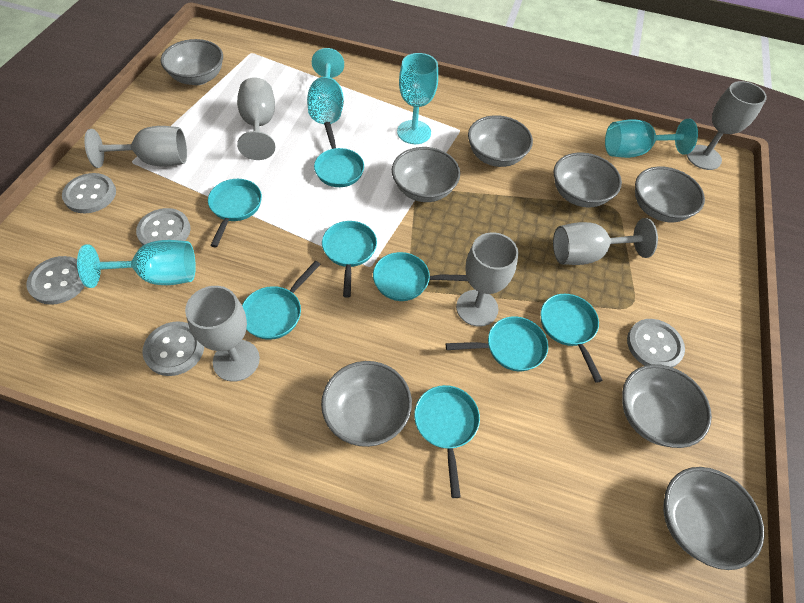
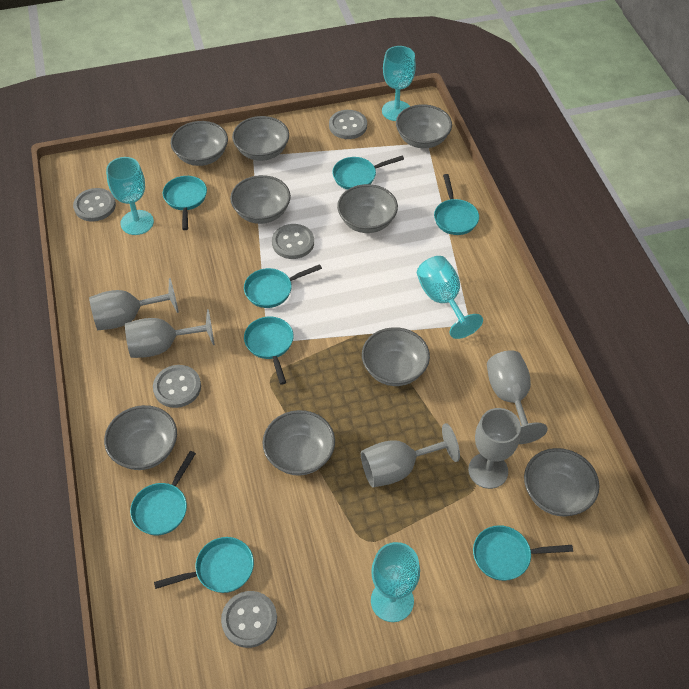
grey bowl: 8 -> 9
grey goblet: 6 -> 5

